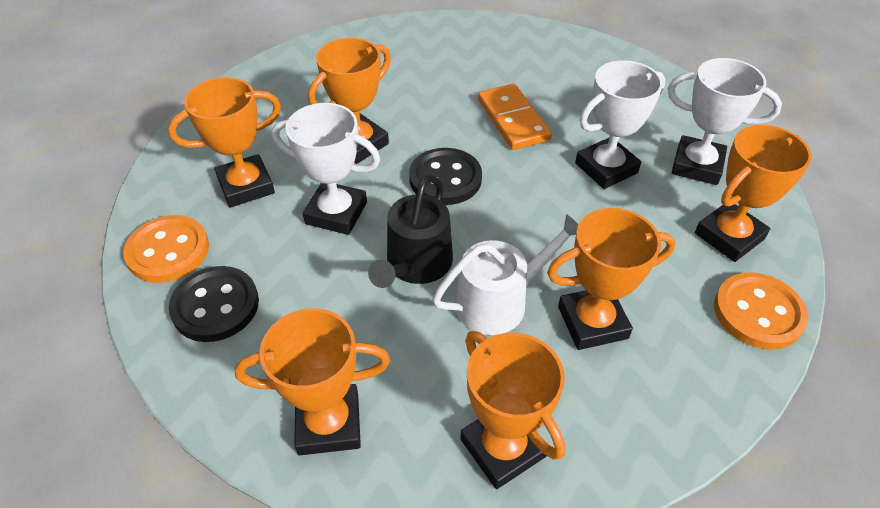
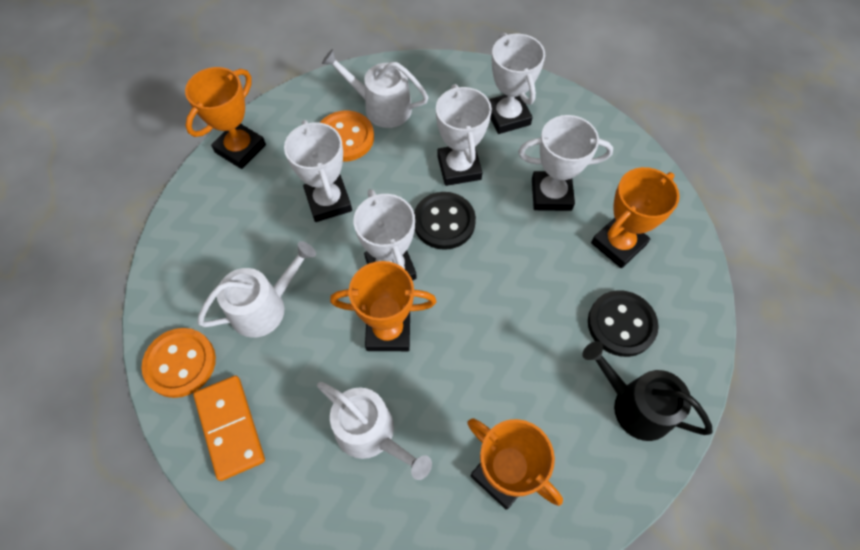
orange trophy: 6 -> 4
white trophy: 3 -> 5
white watering can: 1 -> 3

